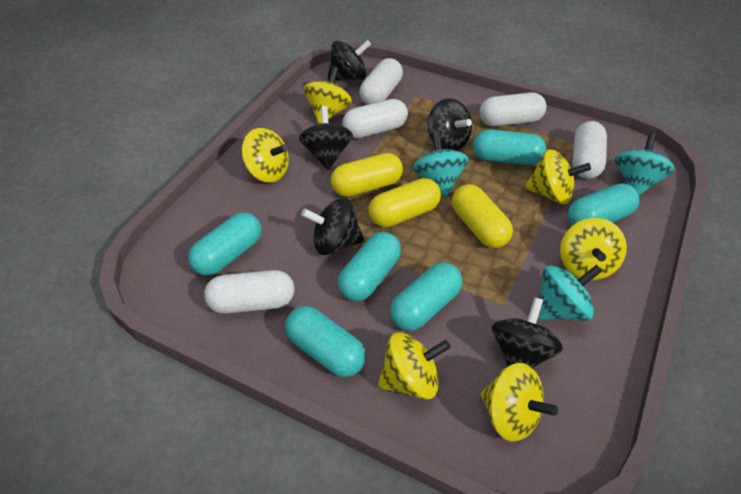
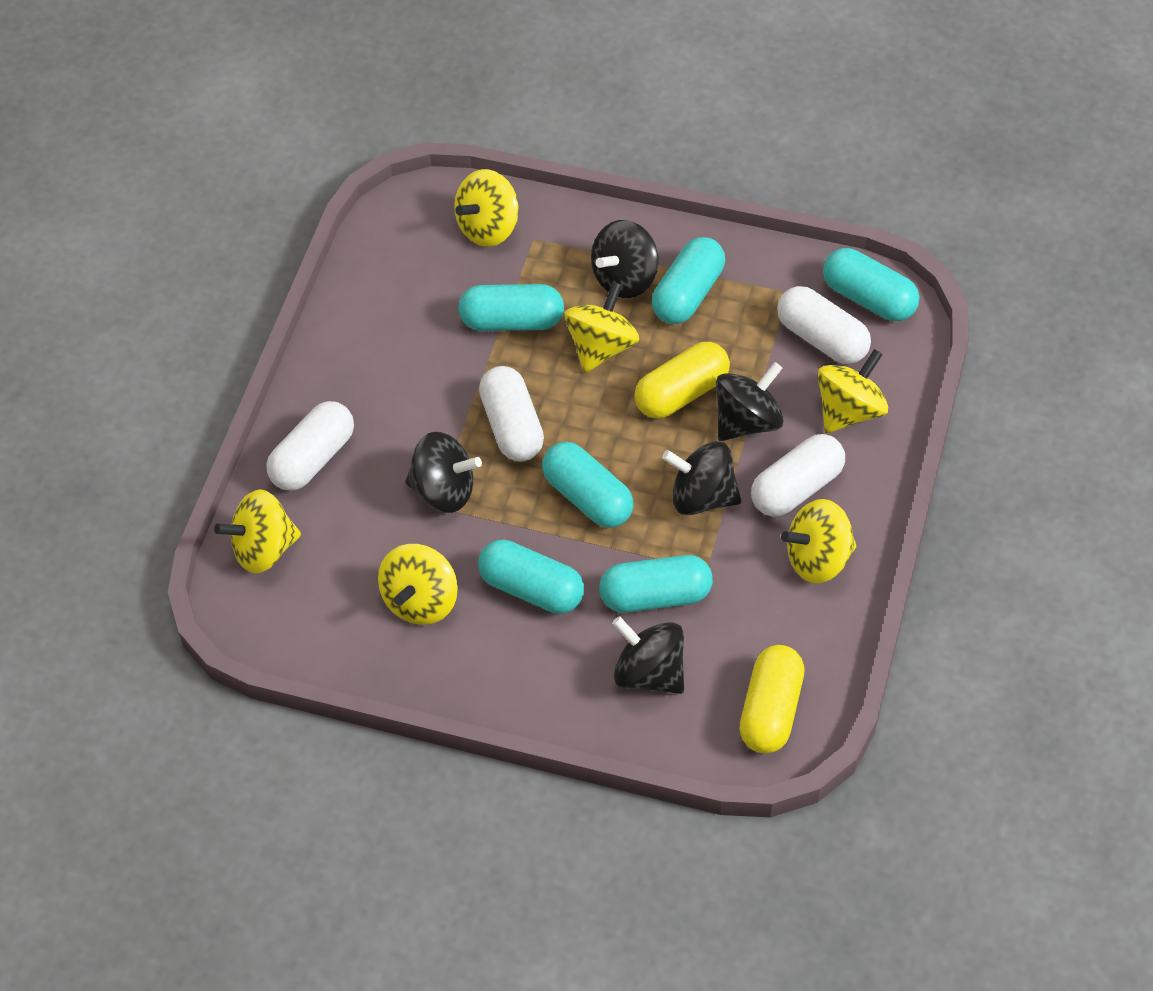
turquoise spinning top: 3 -> 0
white capsule: 5 -> 4
yellow capsule: 3 -> 2

